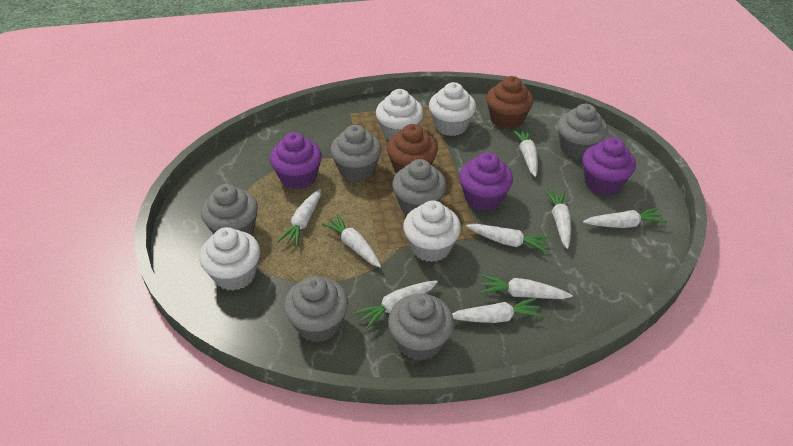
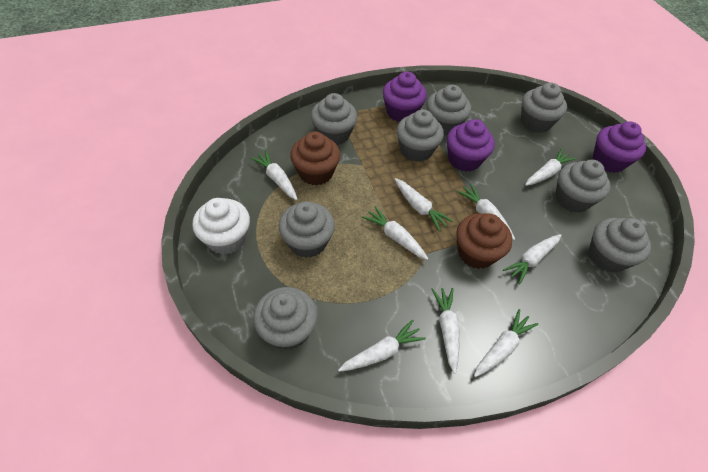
grey cupcake: 6 -> 8
white cupcake: 4 -> 1

